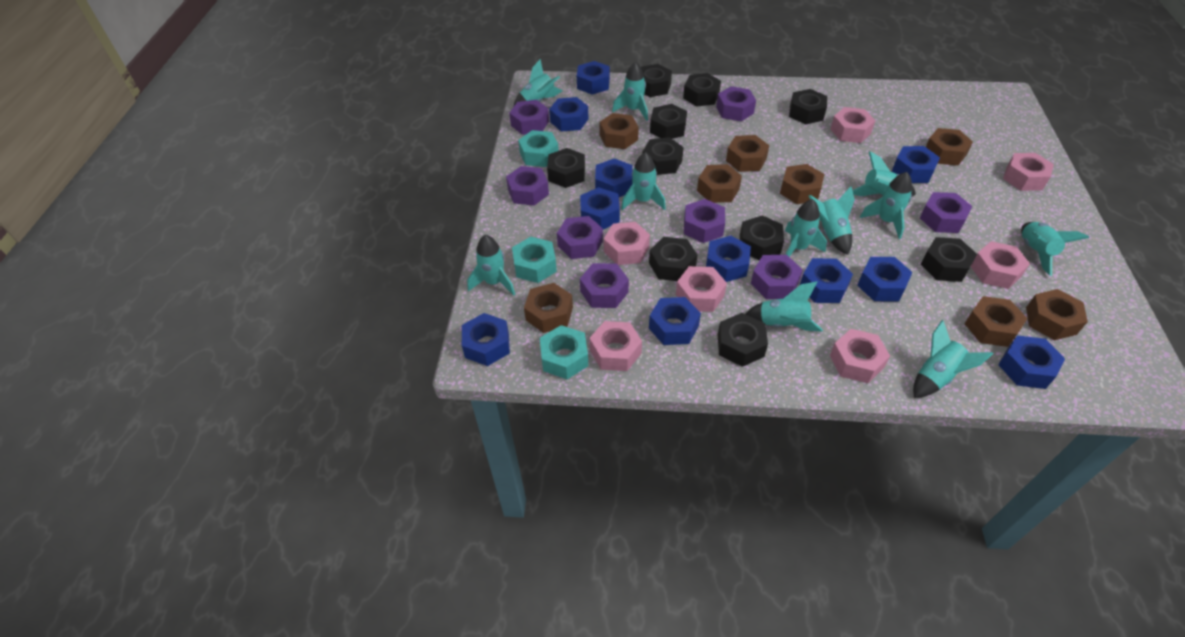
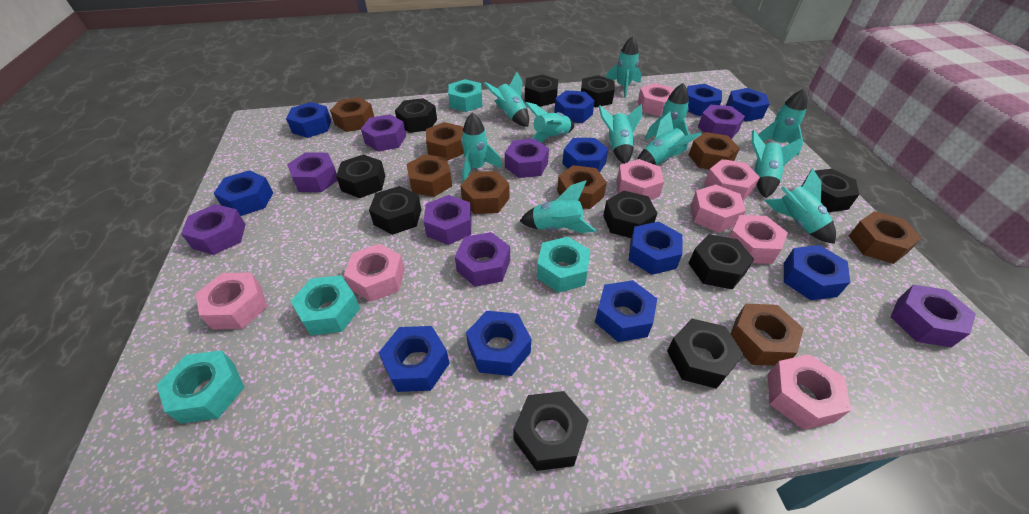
pink nut: 7 -> 8
turquoise nut: 3 -> 4

